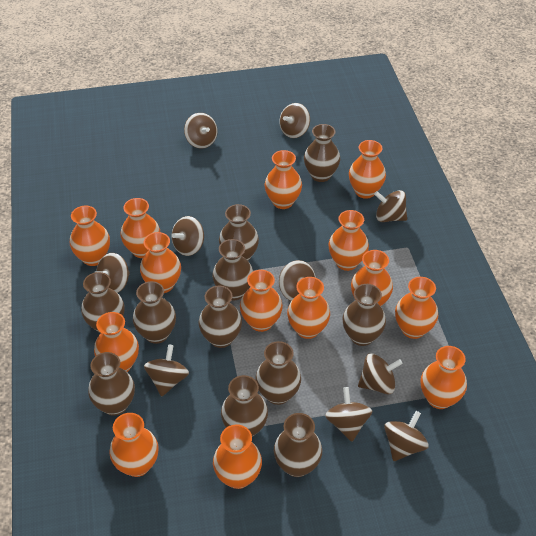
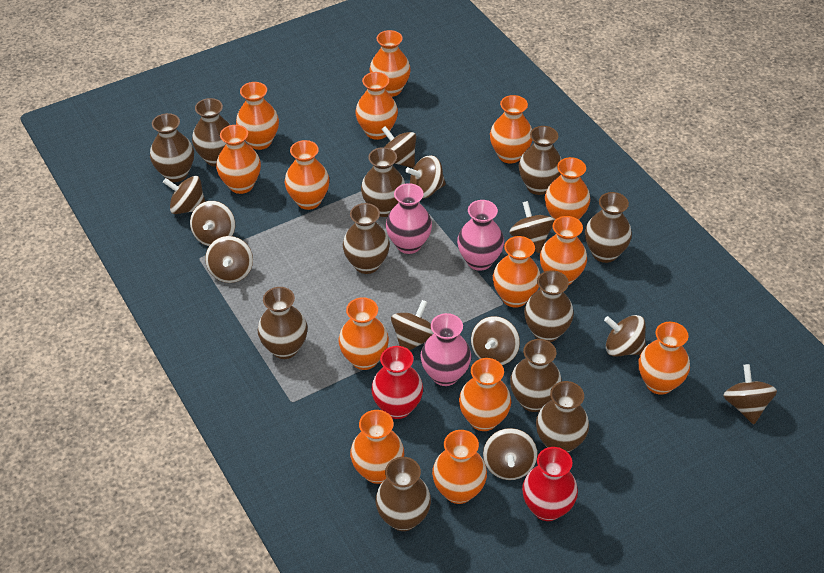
brown spinning top: 10 -> 11
pink vase: 0 -> 3
red vase: 0 -> 2

